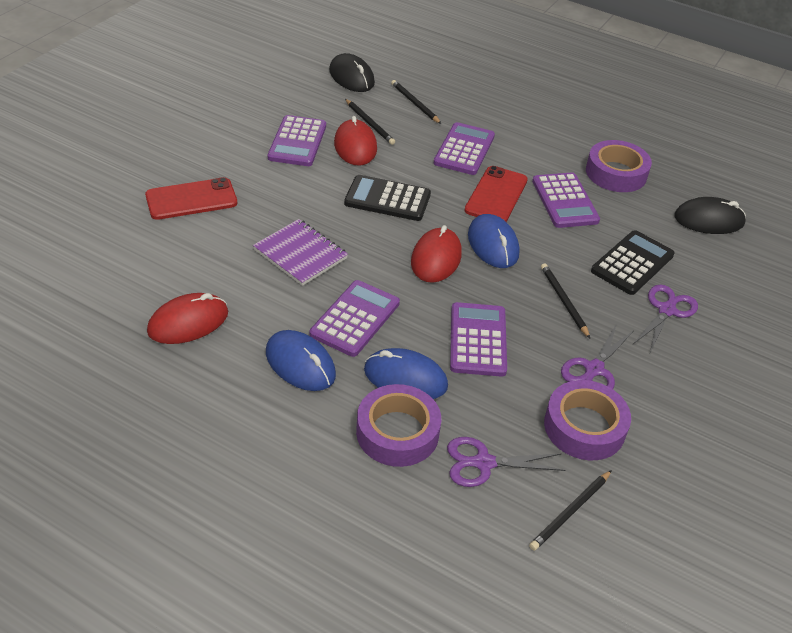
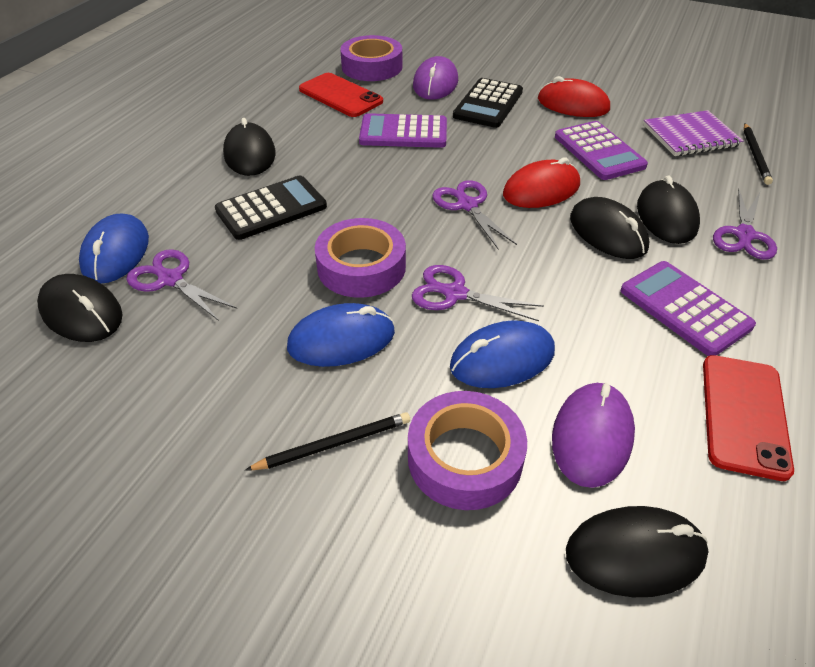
black mouse: 2 -> 5
black pencil: 4 -> 2
purple calculator: 5 -> 3
purple mouse: 0 -> 2
purple scissors: 3 -> 4
red mouse: 3 -> 2

